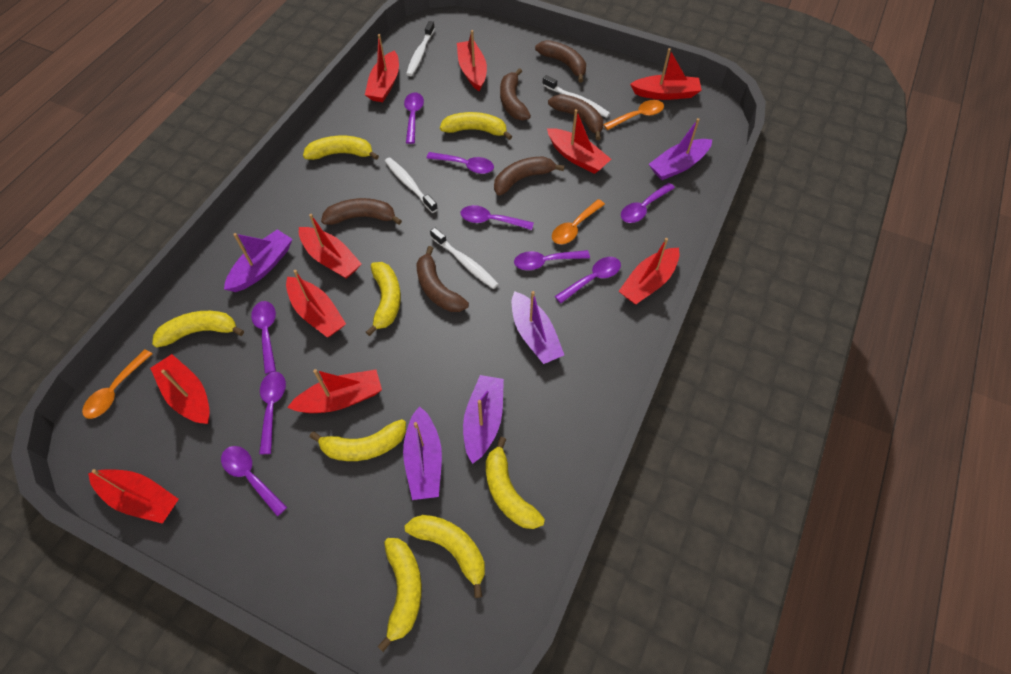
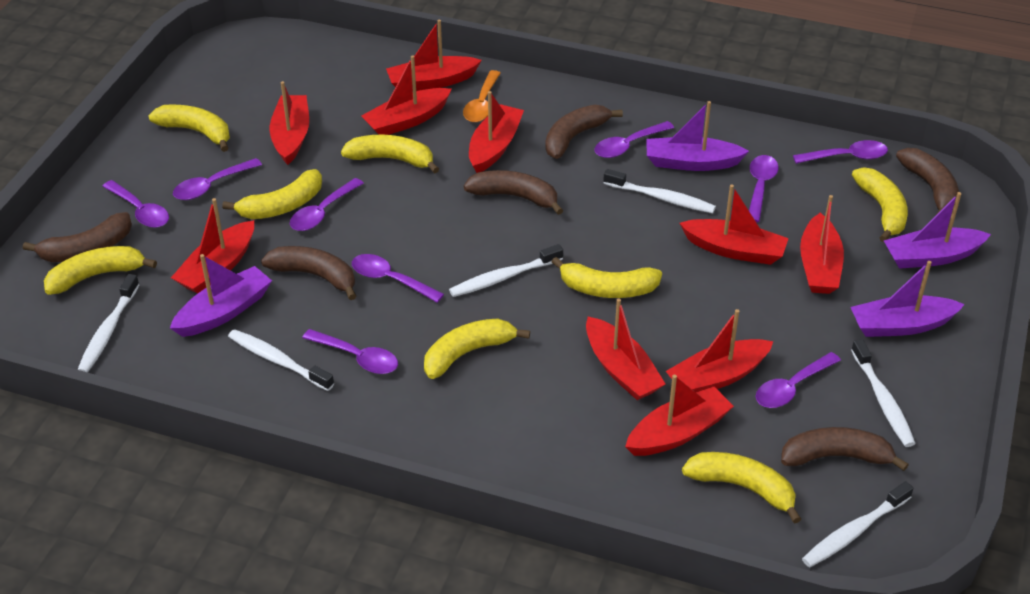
orange spoon: 3 -> 1
purple boat: 5 -> 4
white toothbrush: 4 -> 6

